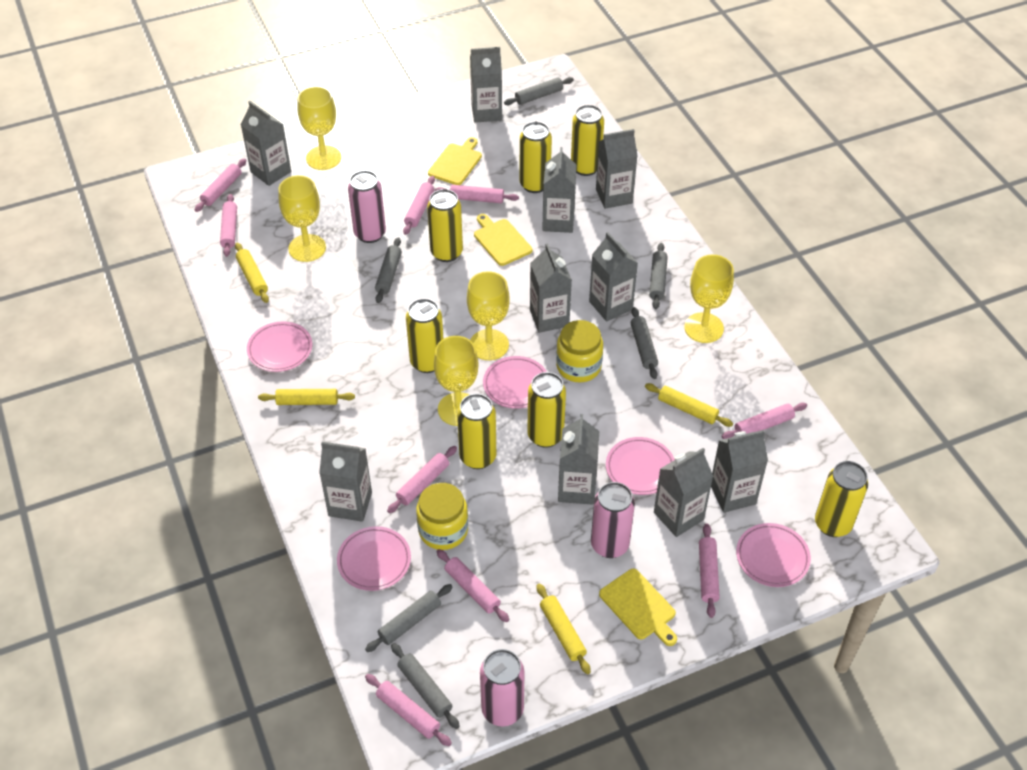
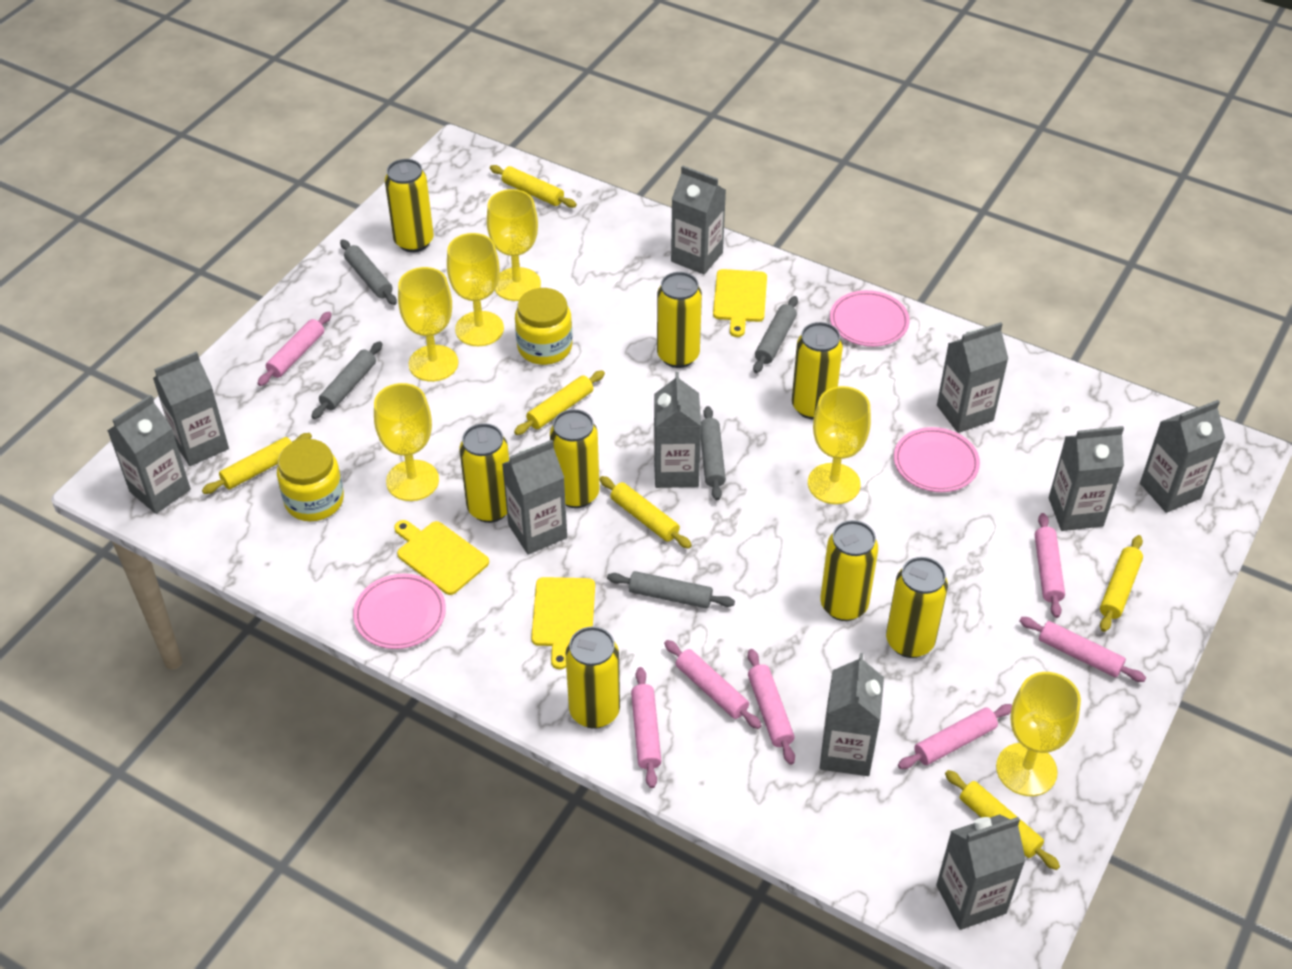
grey rolling pin: 6 -> 5
pink can: 3 -> 0
pink plate: 5 -> 3
pink rolling pin: 9 -> 7
yellow can: 7 -> 8
yellow goblet: 5 -> 6
yellow rolling pin: 4 -> 6

